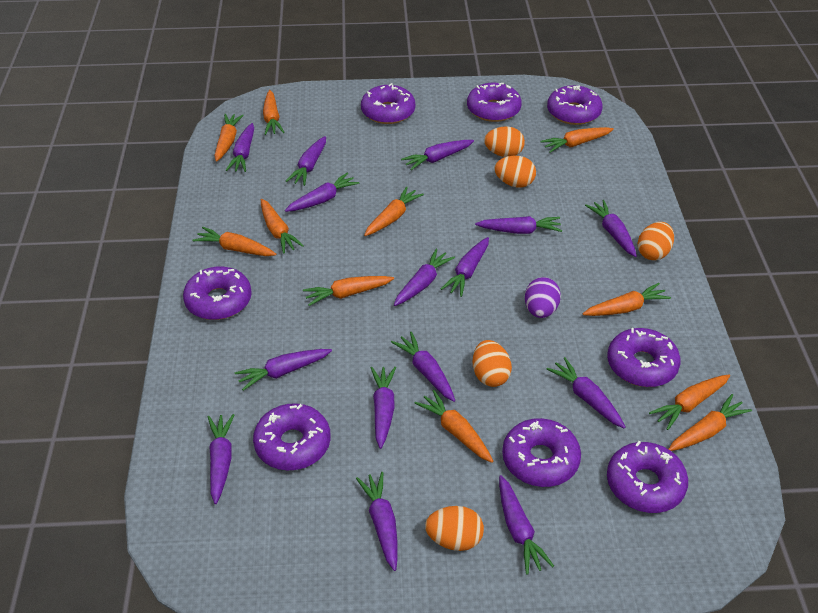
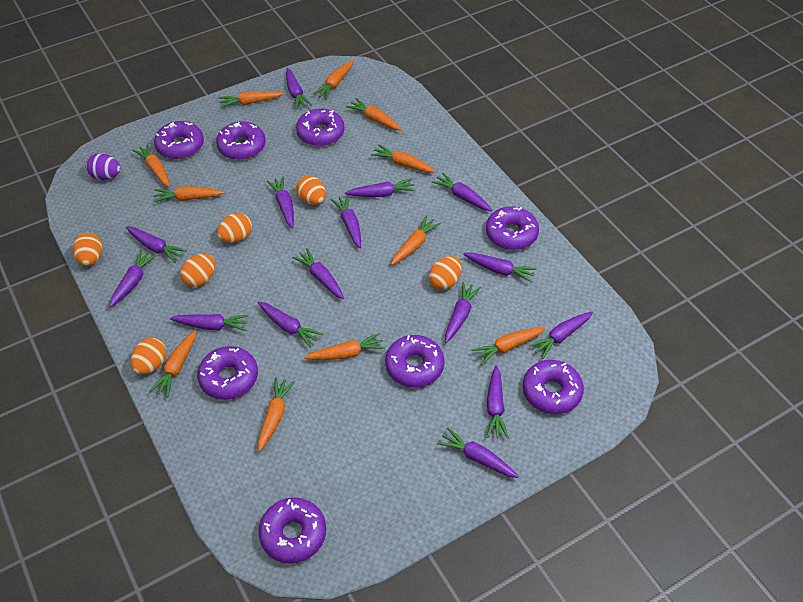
orange egg: 5 -> 6

